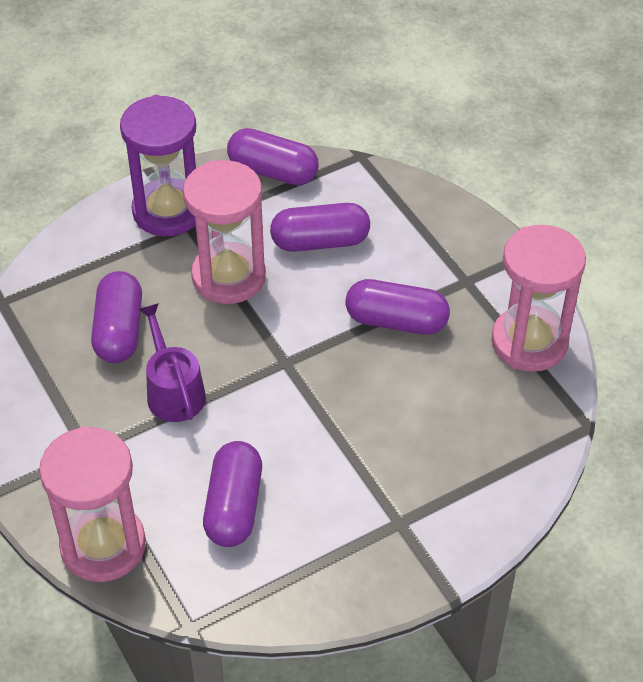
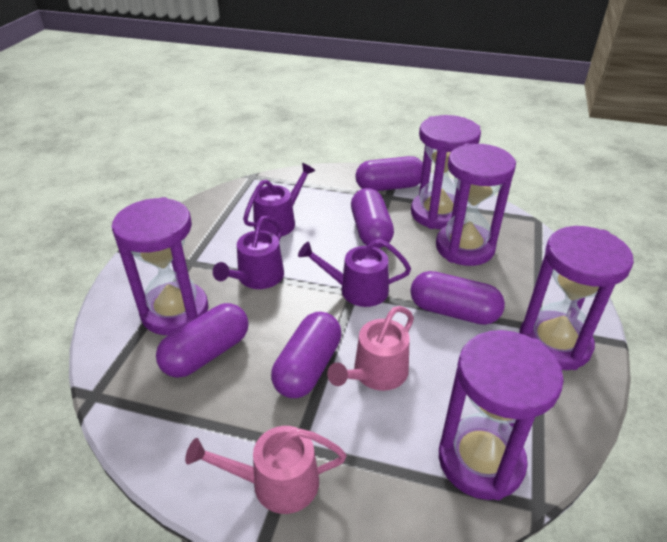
pink hourglass: 3 -> 0
pink watering can: 0 -> 2
purple hourglass: 1 -> 5
purple watering can: 1 -> 3

